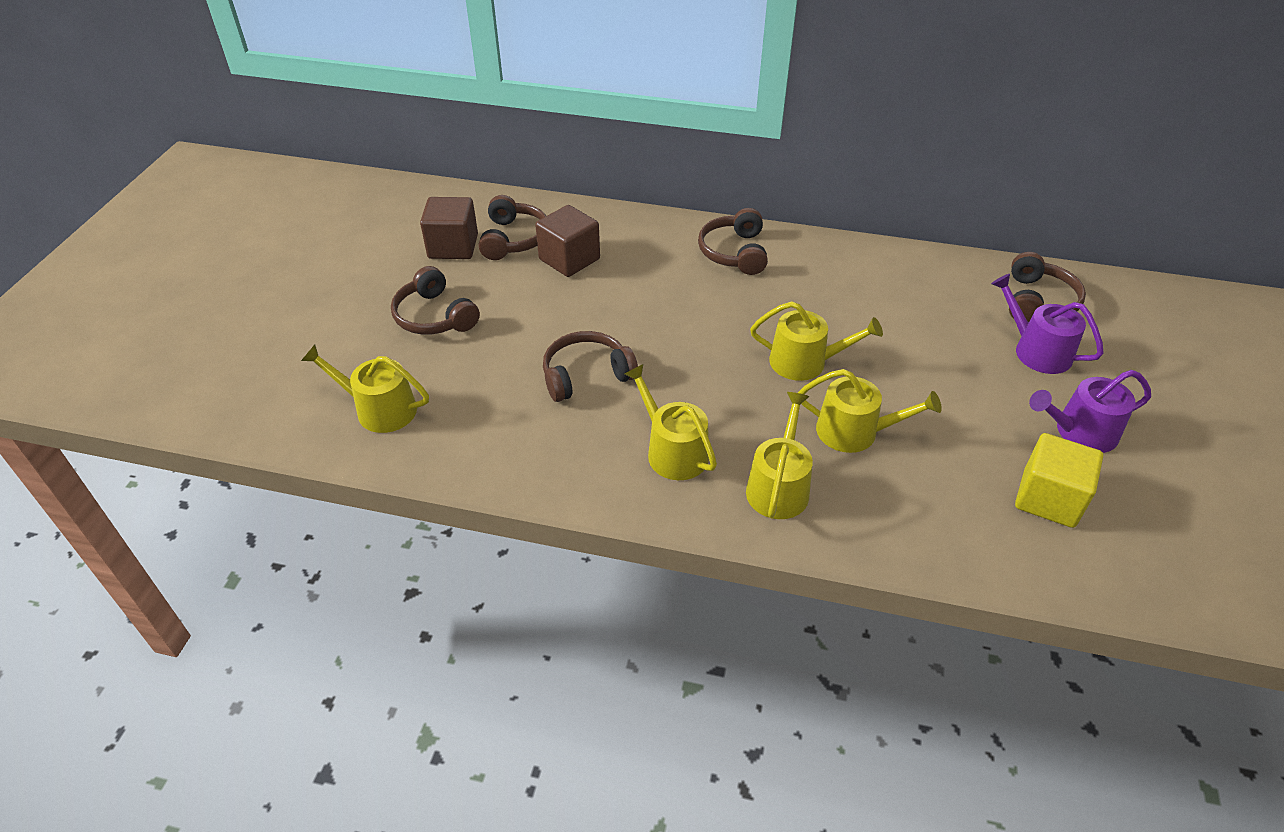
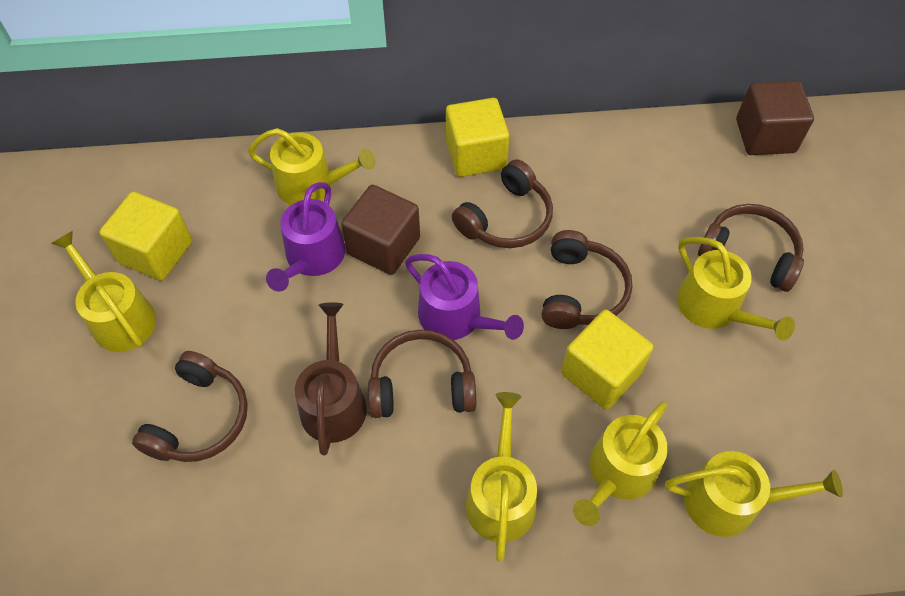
brown watering can: 0 -> 1
yellow cube: 1 -> 3
yellow watering can: 5 -> 6

